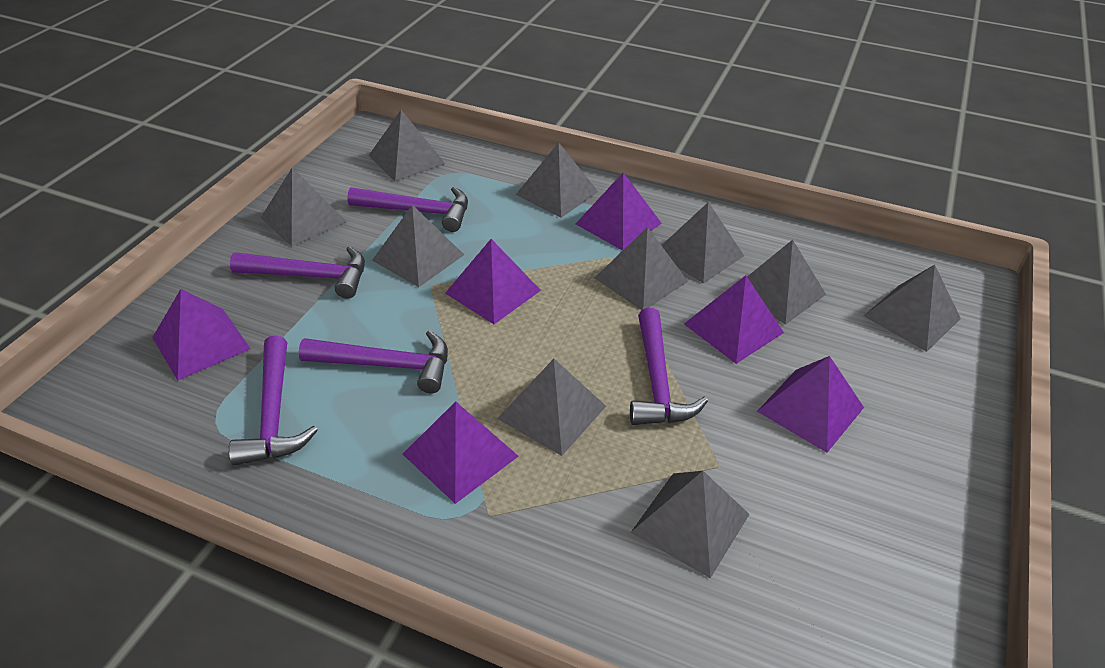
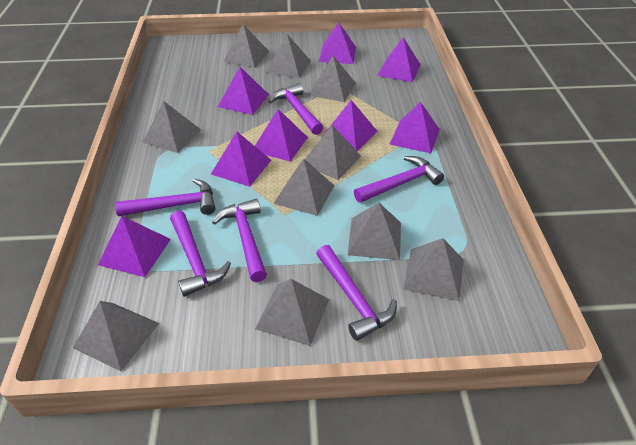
purple hammer: 5 -> 6
purple pyramid: 6 -> 8

